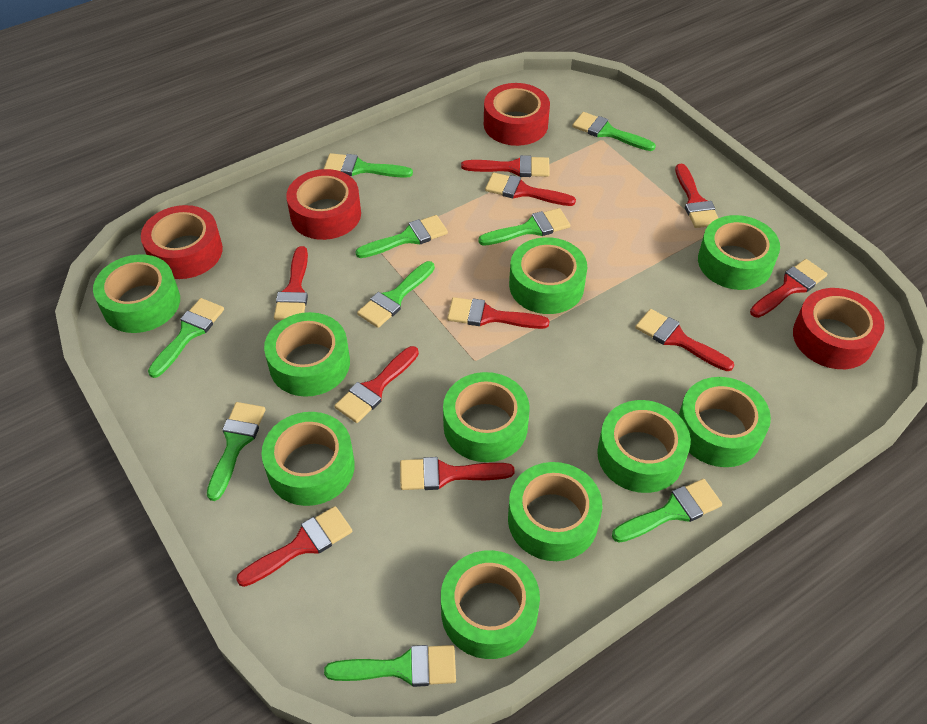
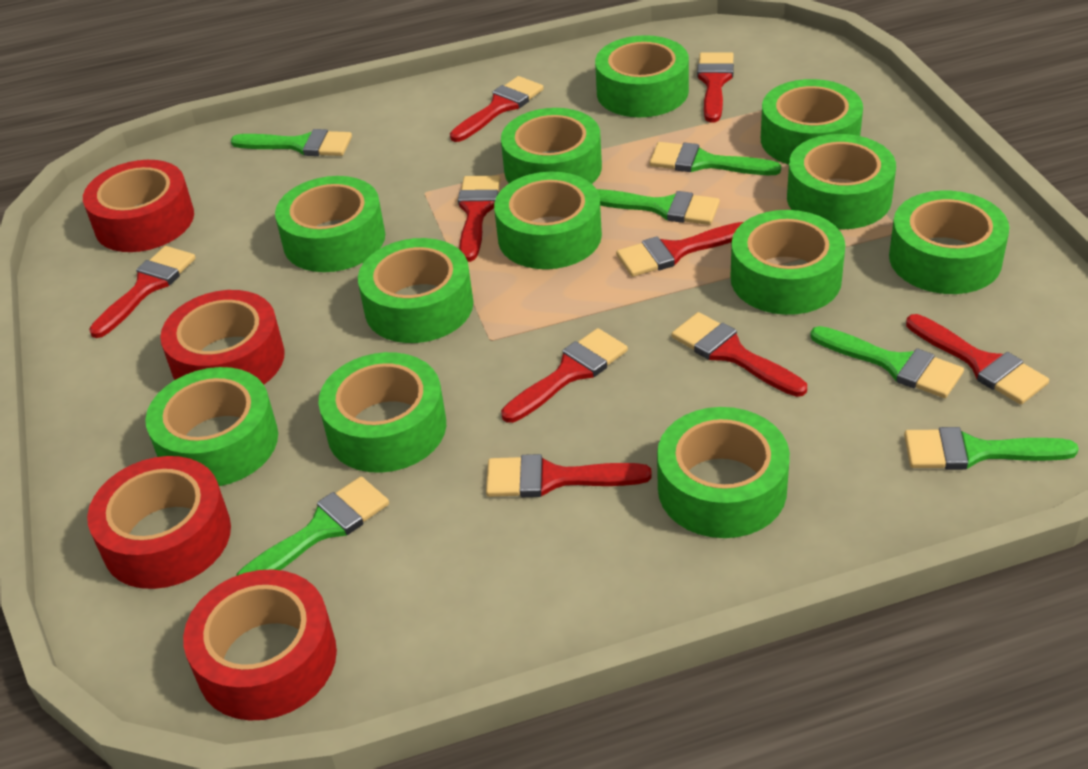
green brush: 9 -> 6
green tape: 10 -> 12
red brush: 10 -> 9

